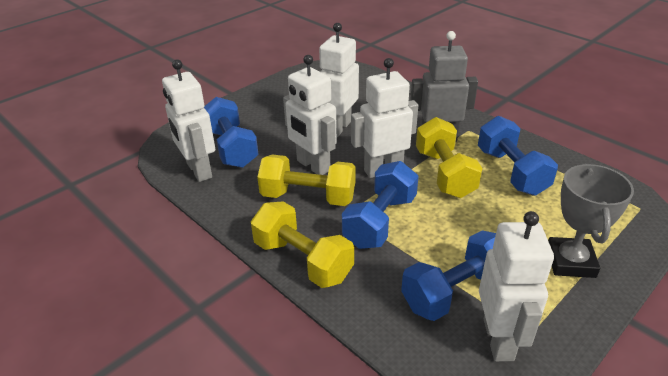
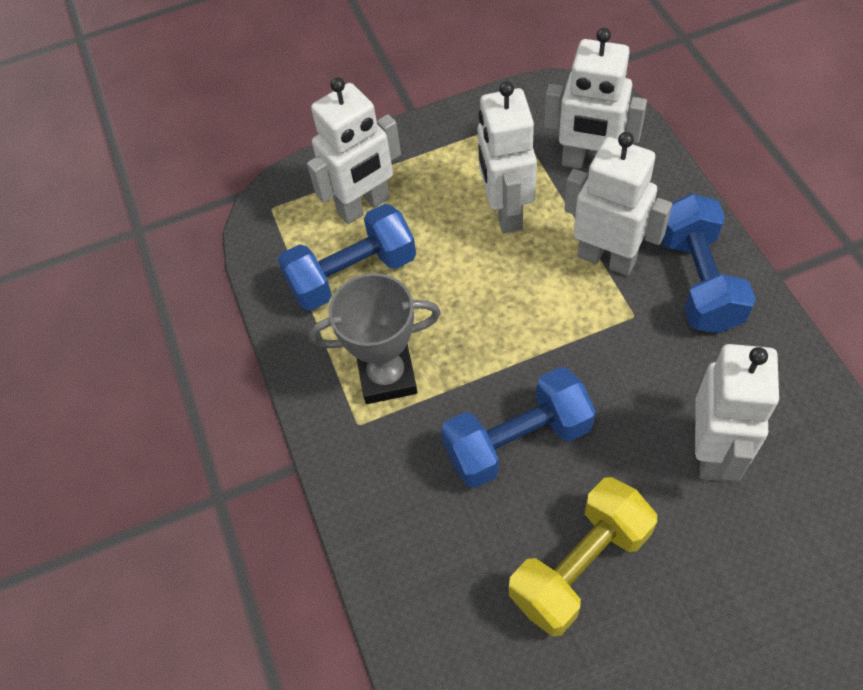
blue dumbbell: 4 -> 3
grey robot: 1 -> 0
yellow dumbbell: 3 -> 1

